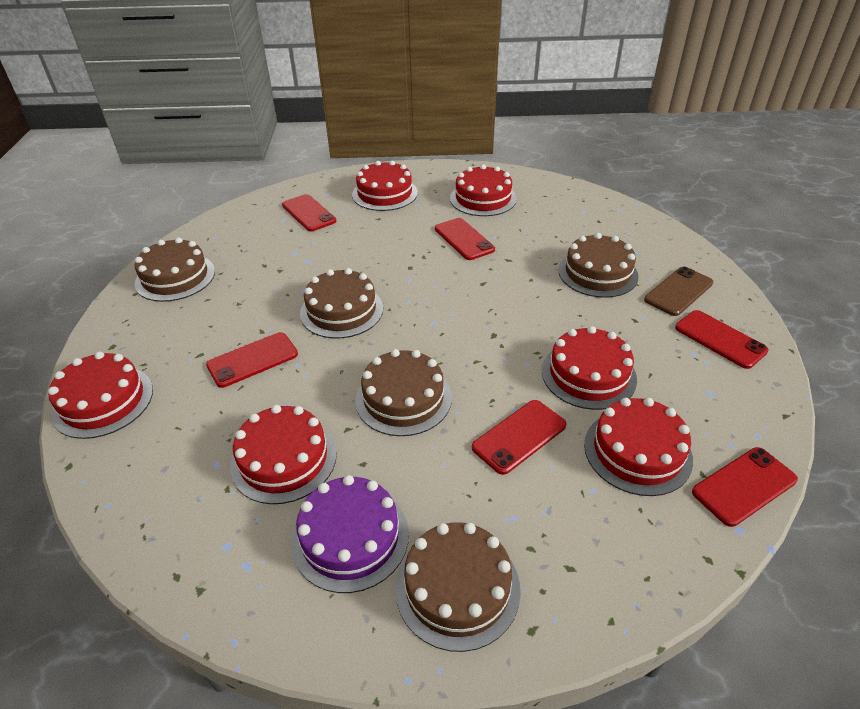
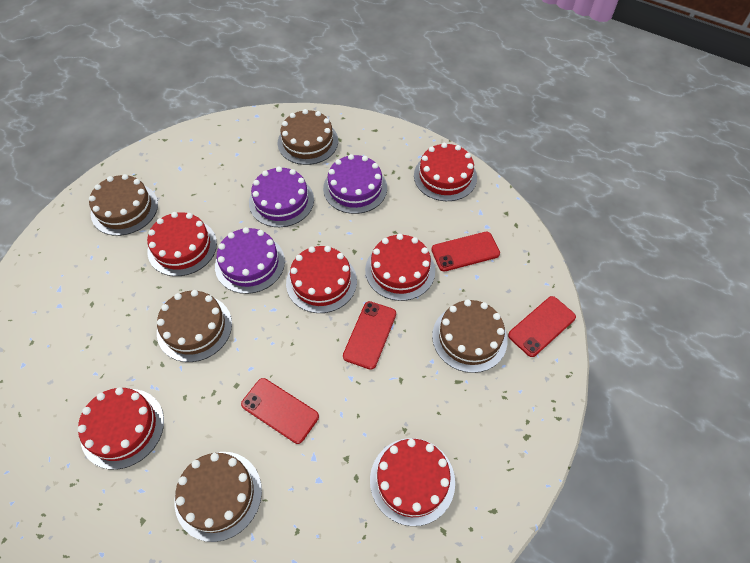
brown phone: 1 -> 0
purple cake: 1 -> 3
red phone: 6 -> 4

